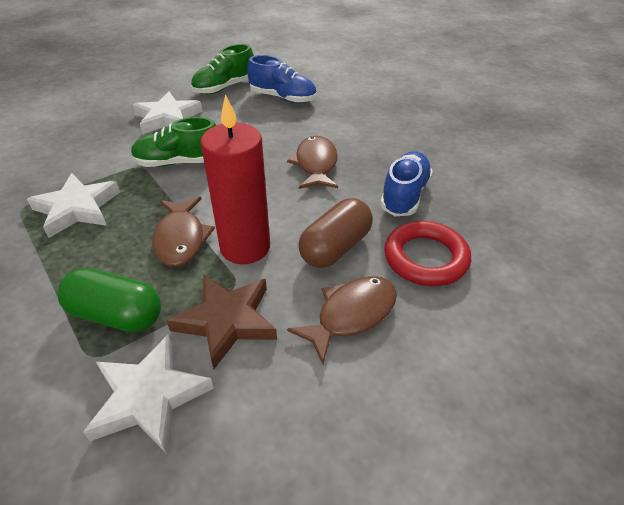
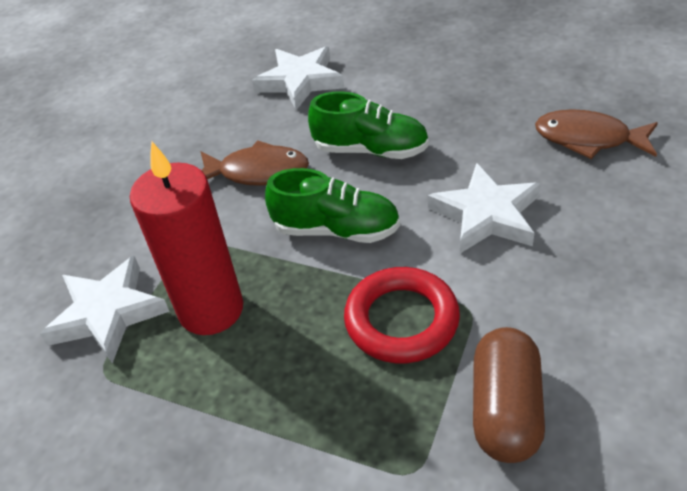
blue shoe: 2 -> 0
brown fish: 3 -> 2
brown star: 1 -> 0
green capsule: 1 -> 0

